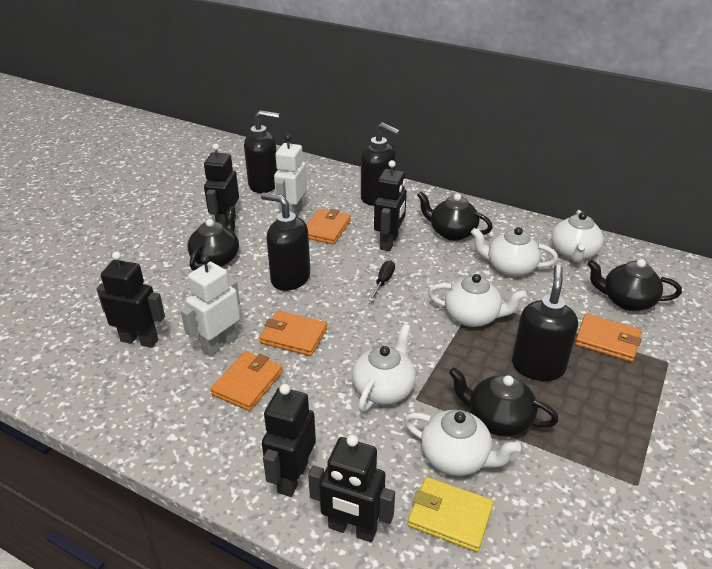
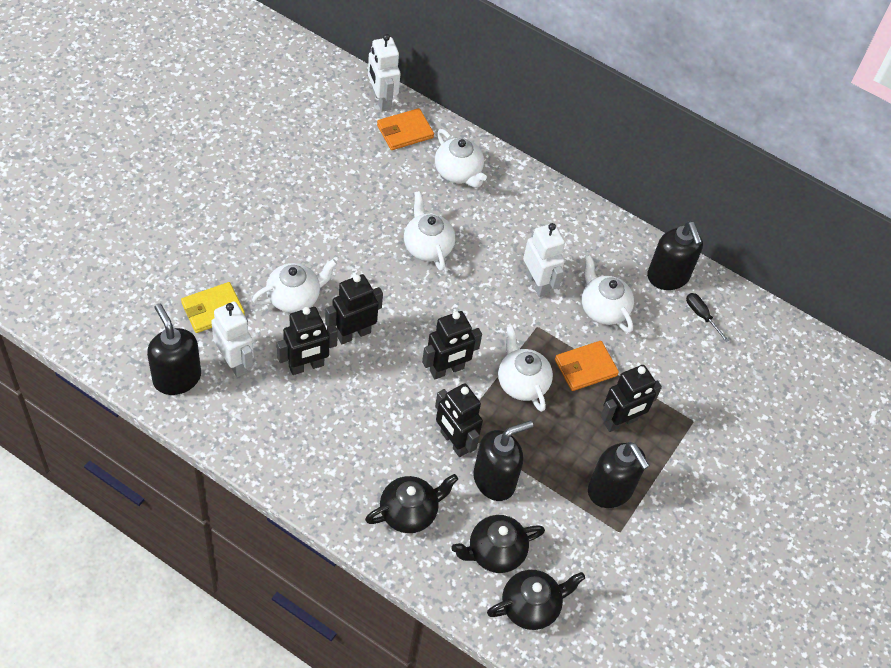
black teapot: 4 -> 3
orange wallet: 4 -> 2
white robot: 2 -> 3

